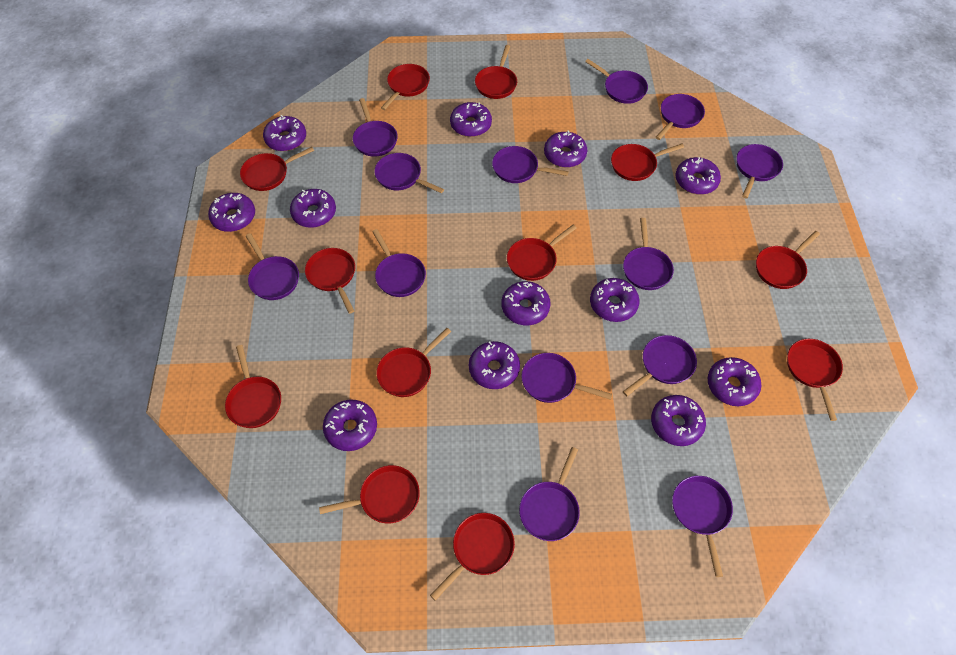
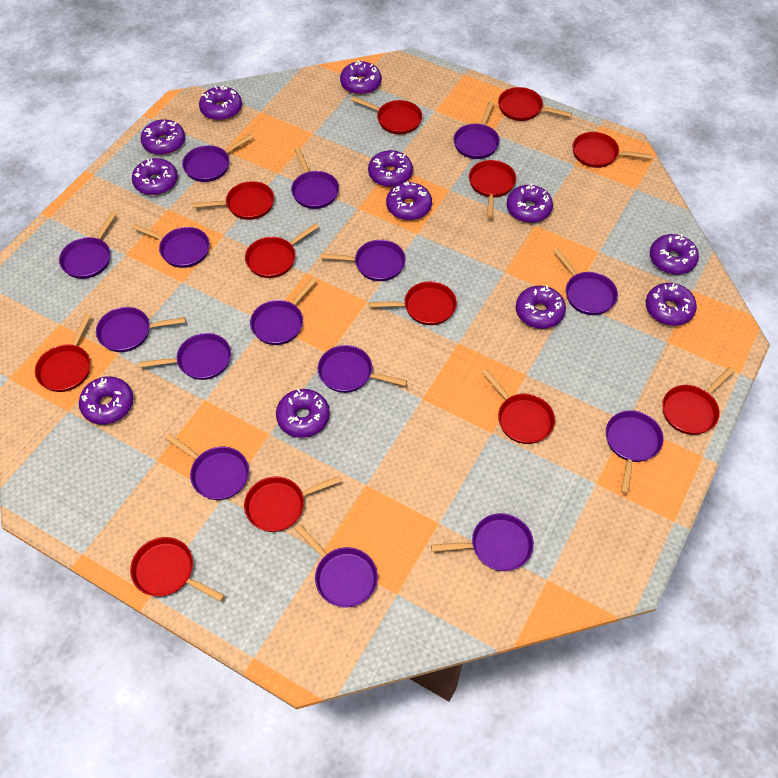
purple pan: 13 -> 15

